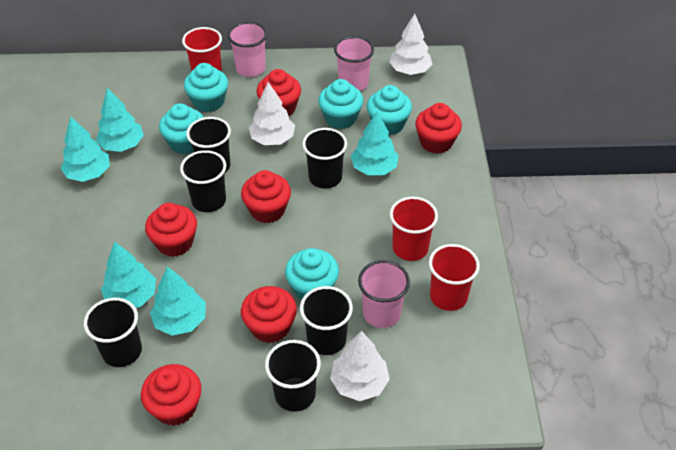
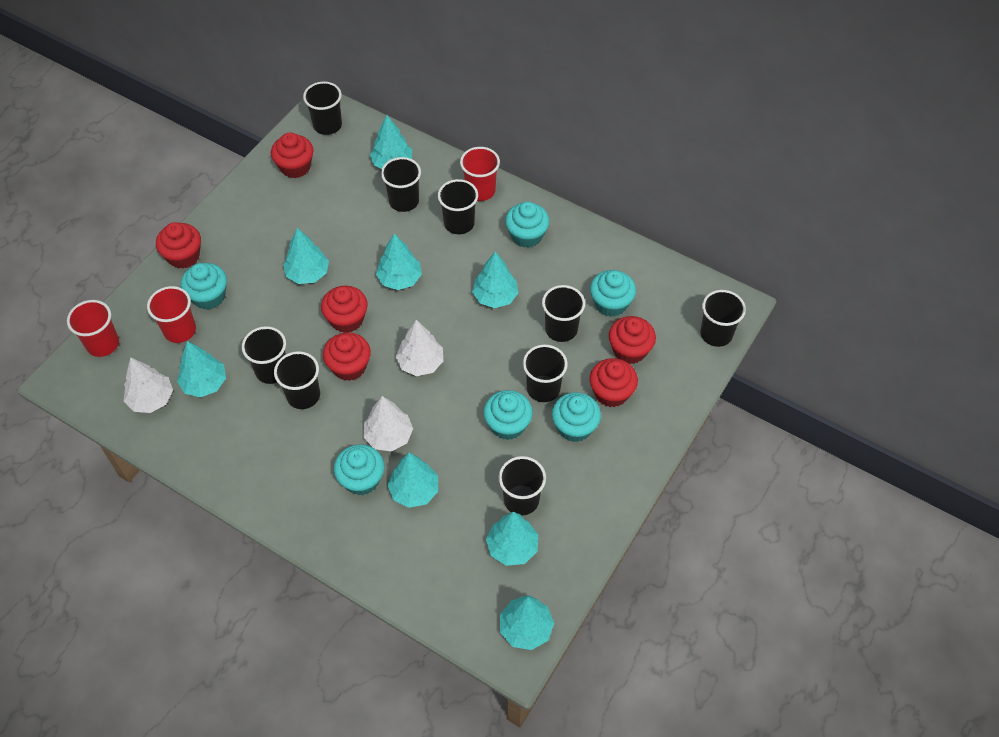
black cup: 6 -> 9
pink cup: 3 -> 0
turquoise cupcake: 5 -> 6
turquoise tree: 5 -> 8

